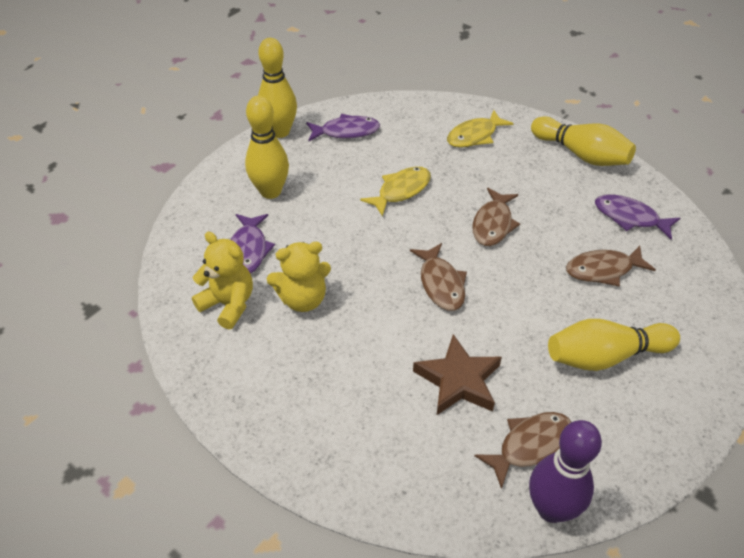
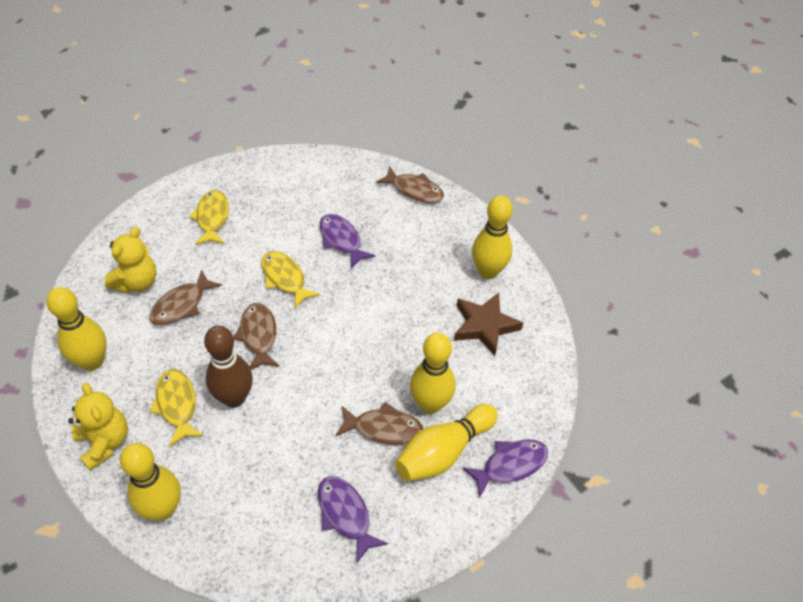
brown bowling pin: 0 -> 1
purple bowling pin: 1 -> 0
yellow bowling pin: 4 -> 5
yellow fish: 2 -> 3

